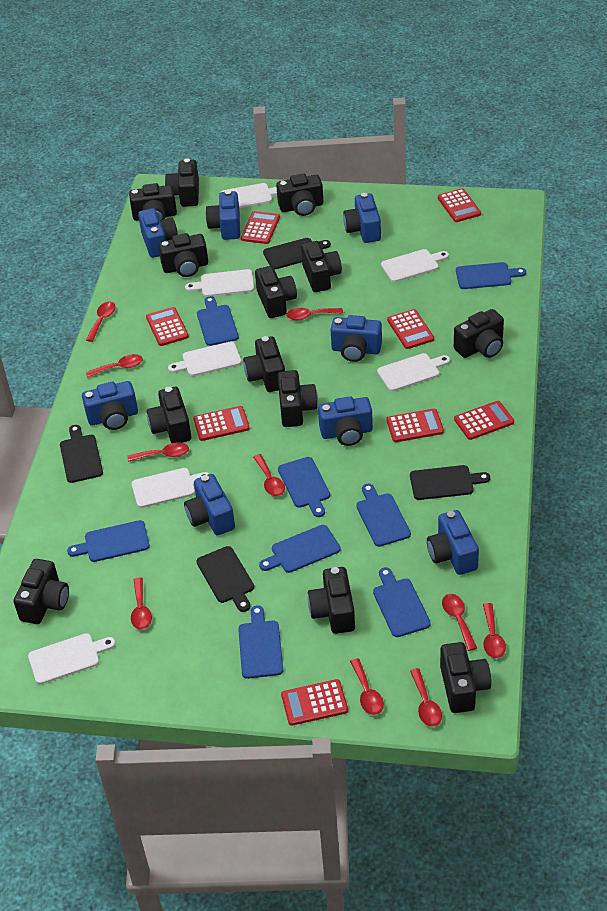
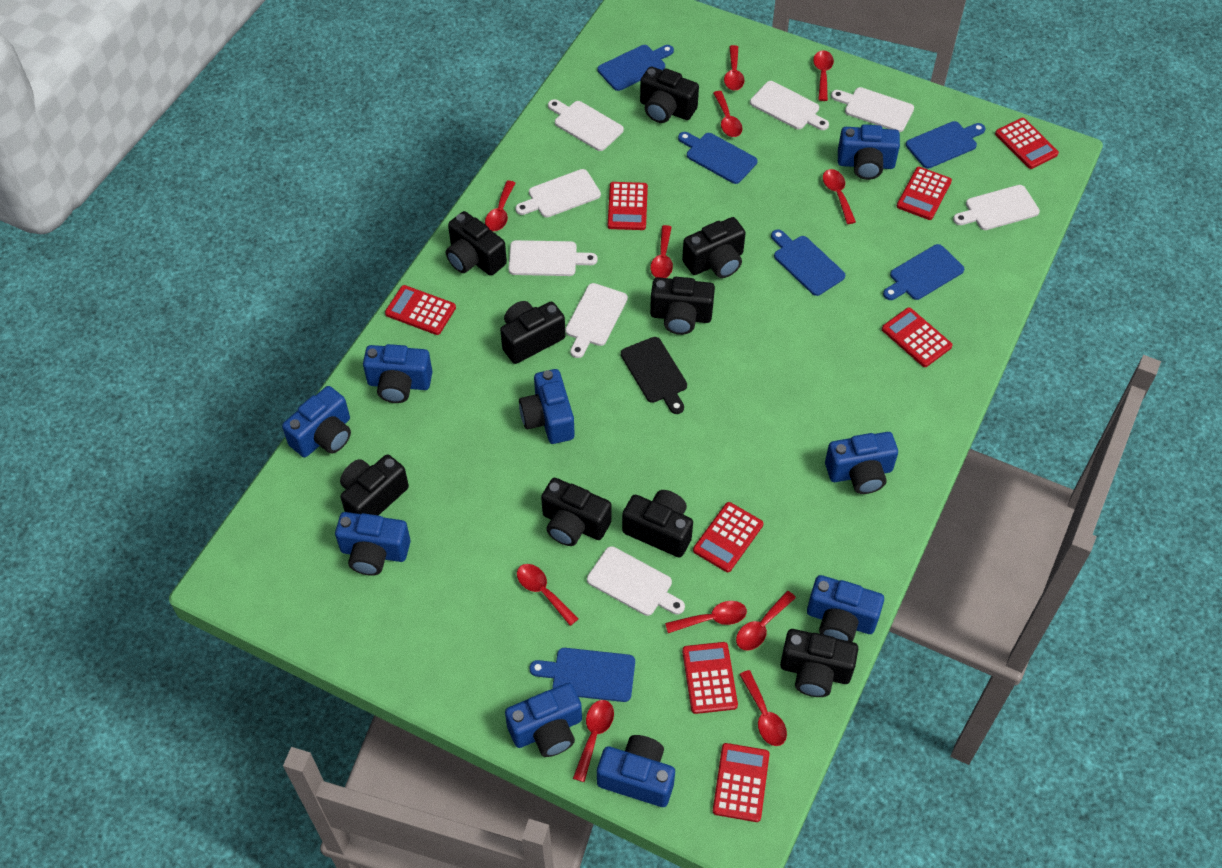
black camera: 13 -> 9
black cutting board: 4 -> 1
blue camera: 8 -> 9
blue cutting board: 8 -> 6
red spoon: 10 -> 11
white cutting board: 7 -> 8

